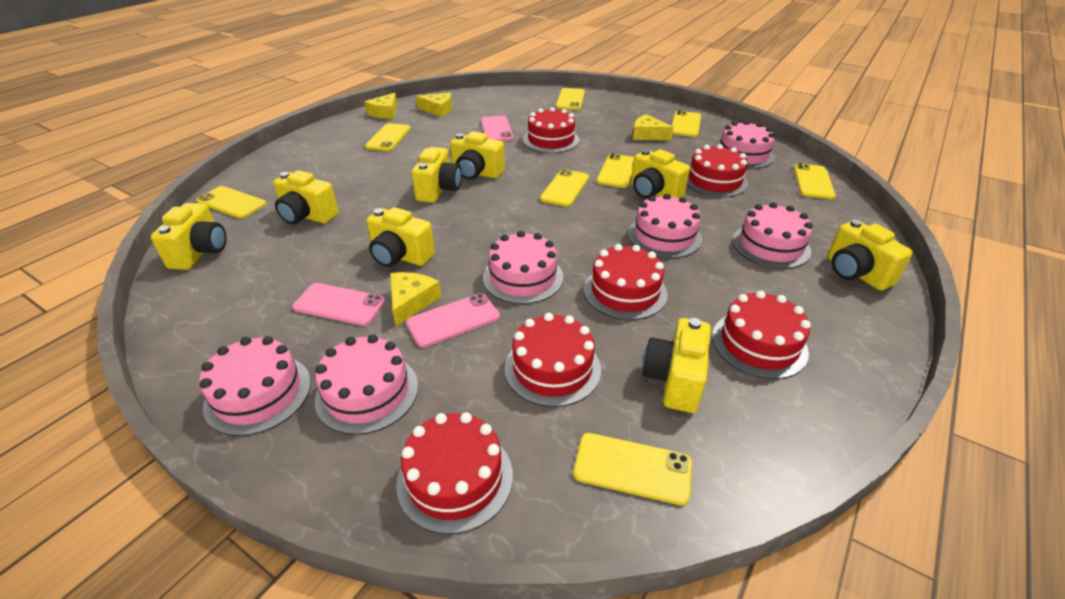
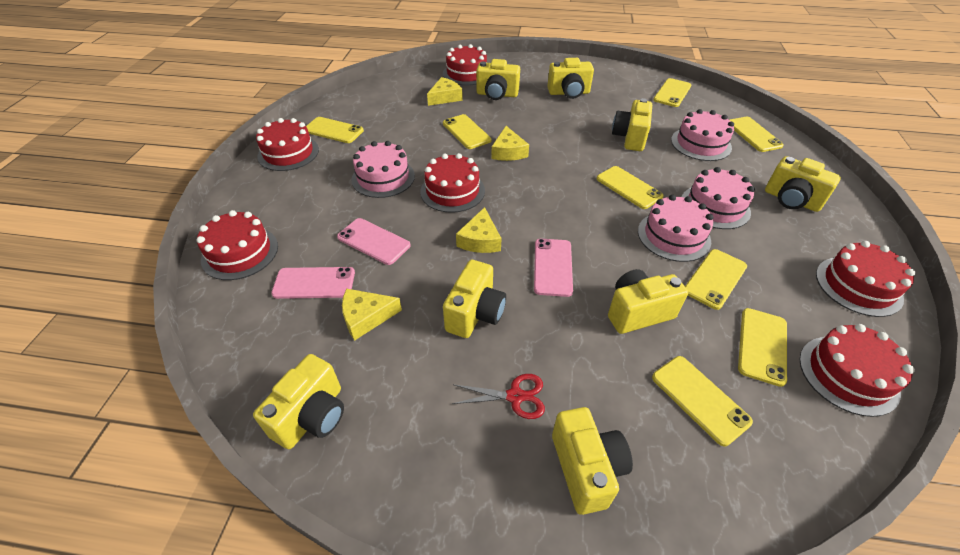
pink cake: 6 -> 4
red scissors: 0 -> 1

